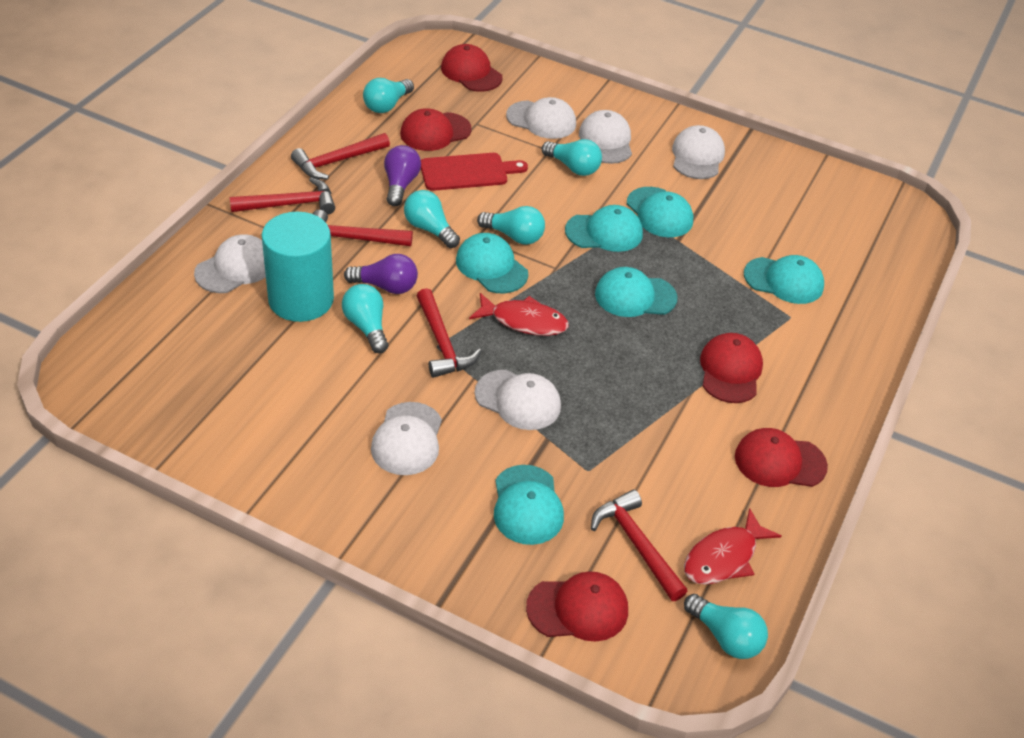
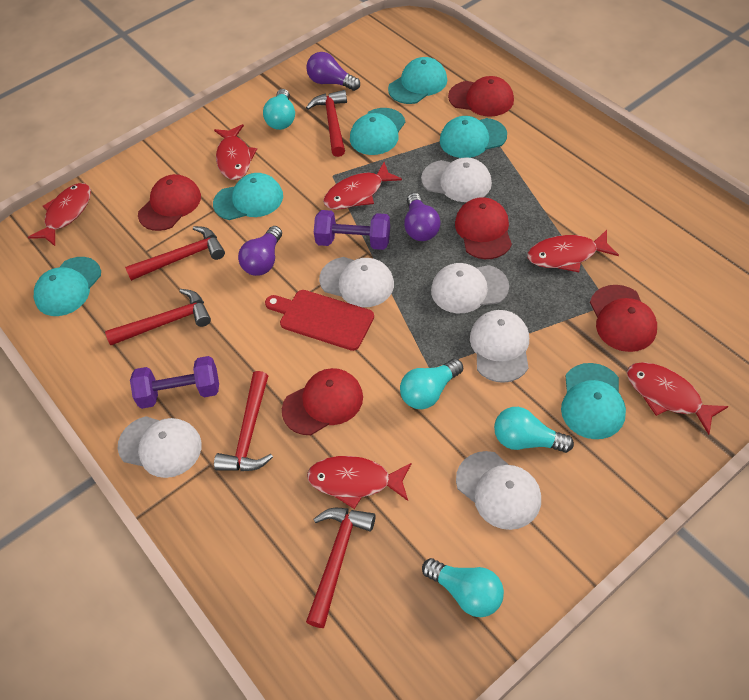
purple dumbbell: 0 -> 2
purple light bulb: 2 -> 3
red fish: 2 -> 6
turquoise cylinder: 1 -> 0
turquoise light bulb: 6 -> 4

